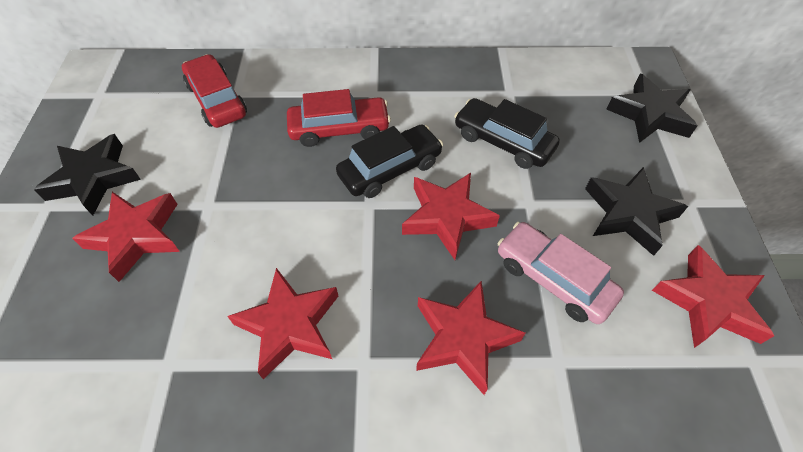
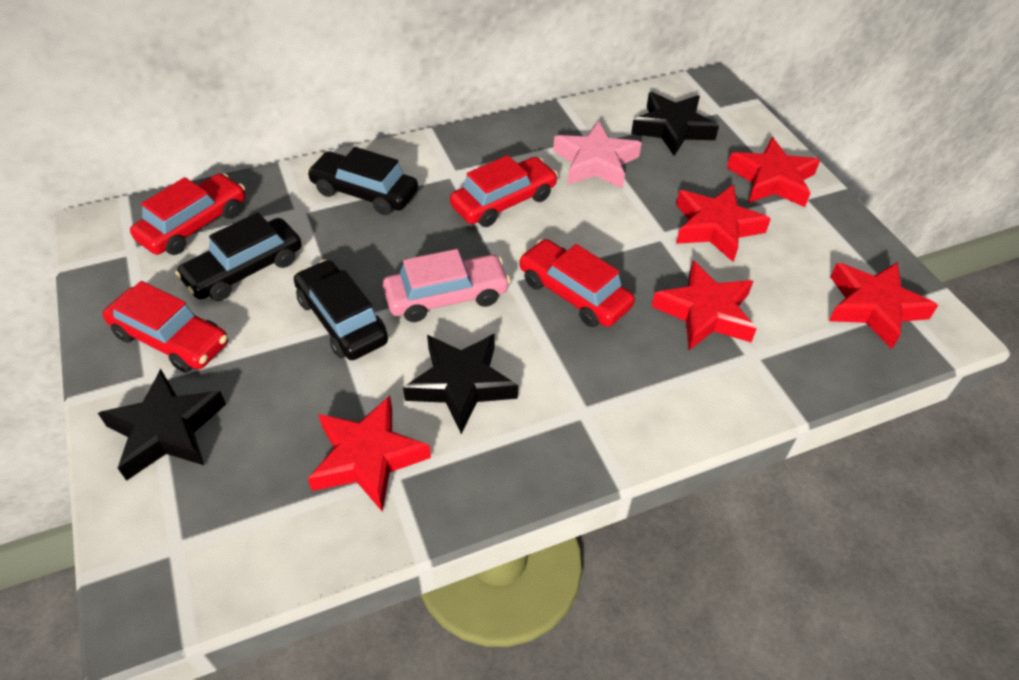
black car: 2 -> 3
pink star: 0 -> 1
red car: 2 -> 4

